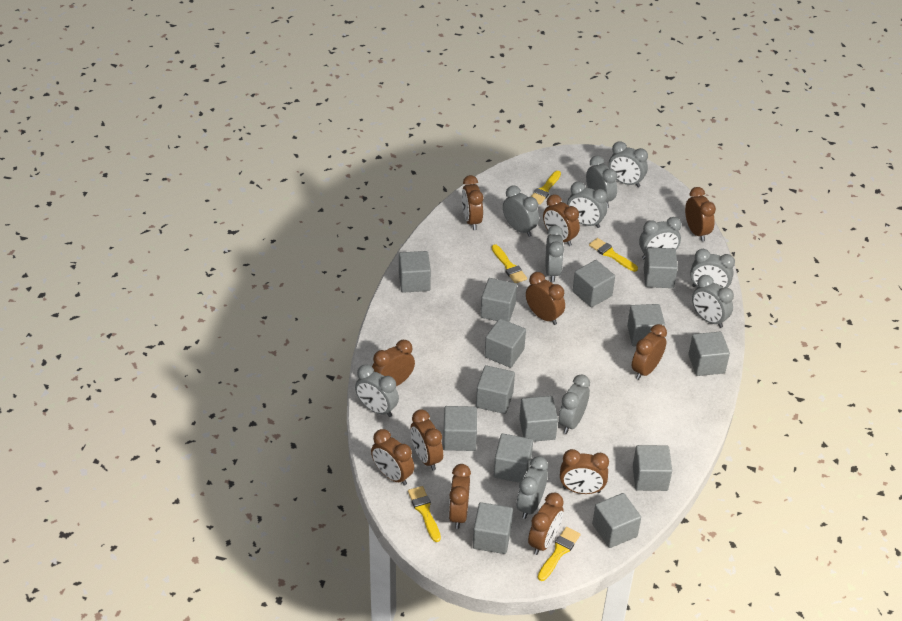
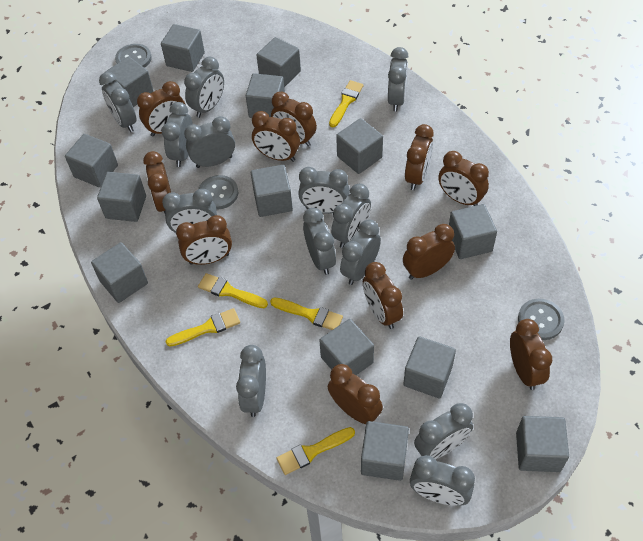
grey button: 0 -> 3
grey clock: 11 -> 13

